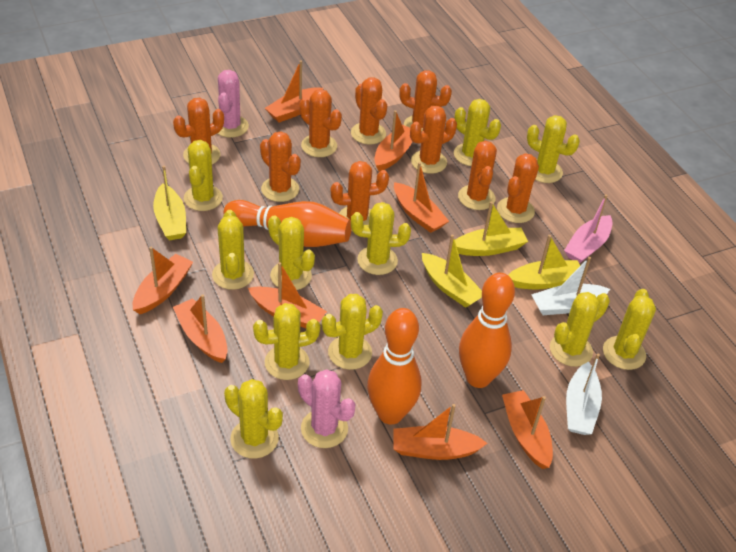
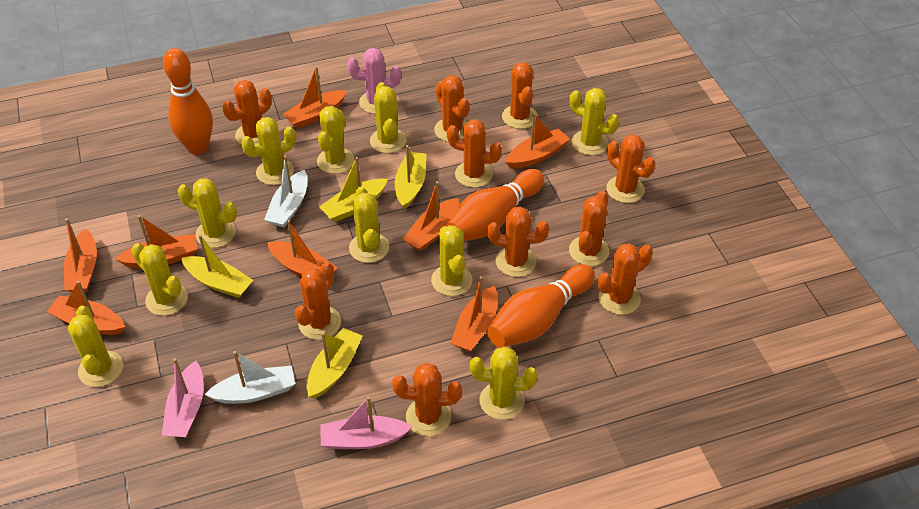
orange cactus: 9 -> 10
pink boat: 1 -> 2
pink cactus: 2 -> 1
yellow cactus: 11 -> 10

